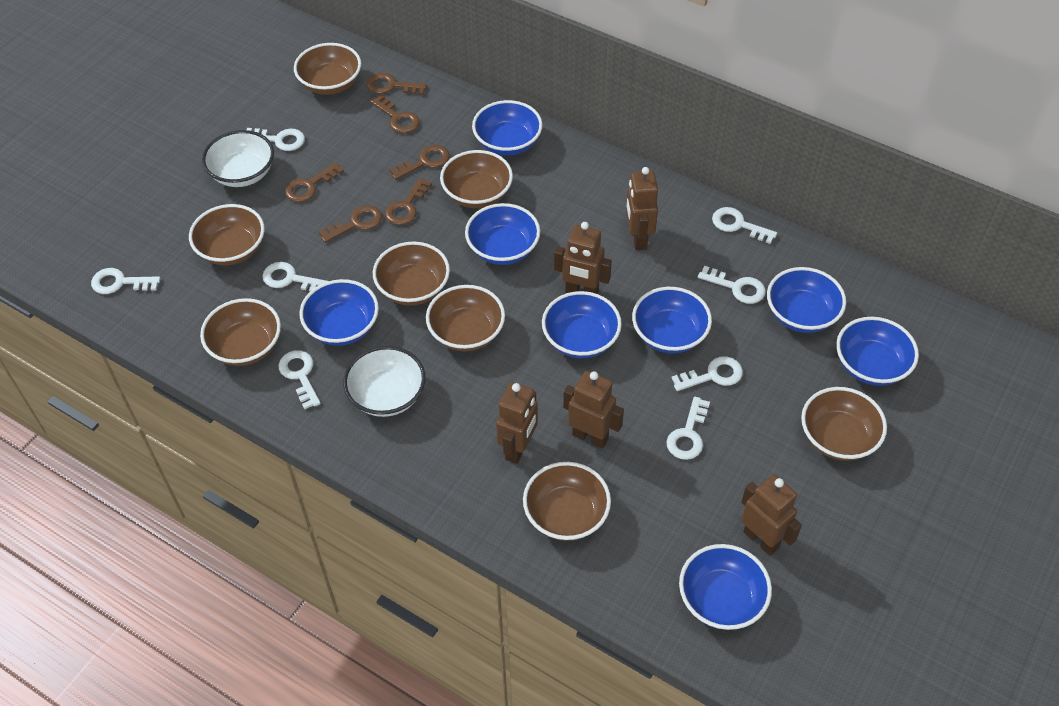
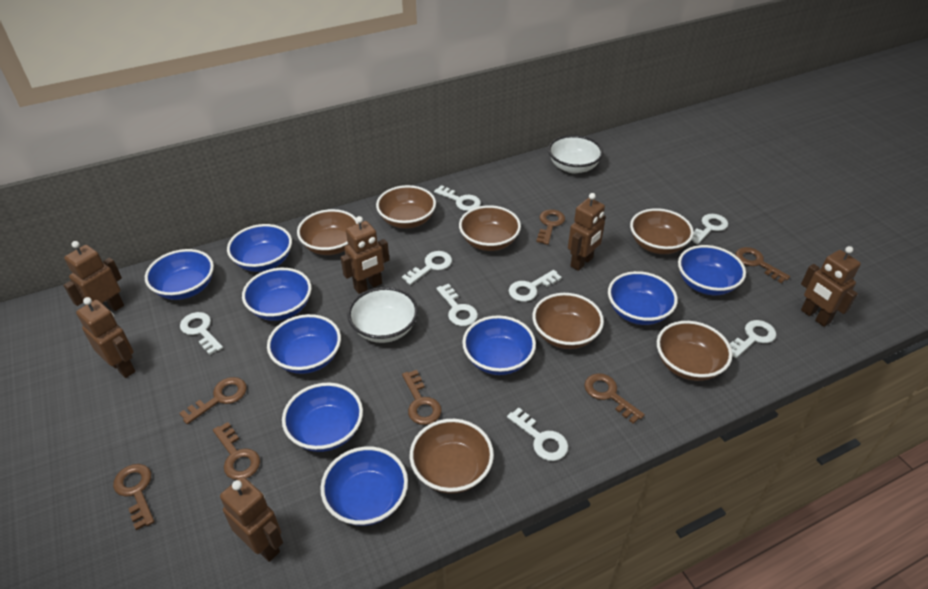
blue bowl: 8 -> 9
brown bowl: 8 -> 7
brown key: 6 -> 7
brown robot: 5 -> 6

